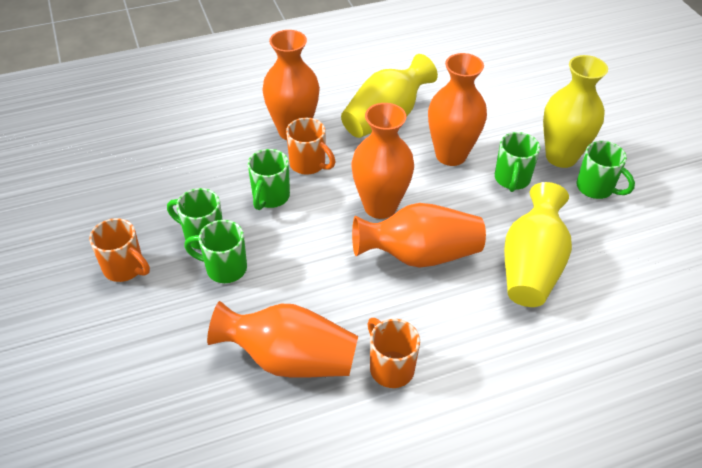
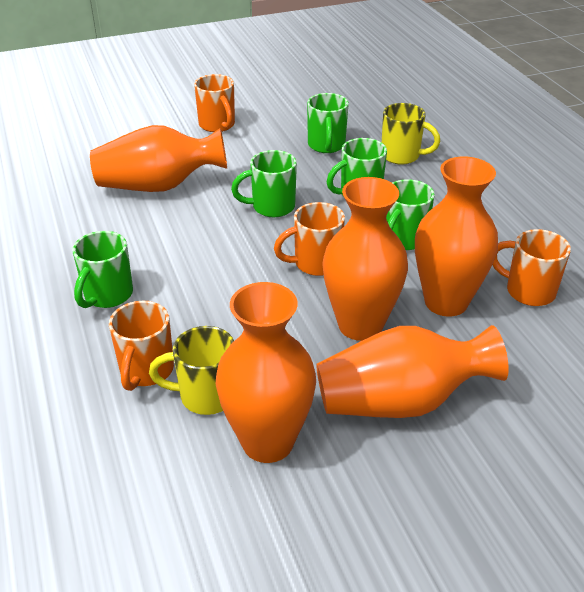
orange mug: 3 -> 4
yellow mug: 0 -> 2
yellow vase: 3 -> 0

